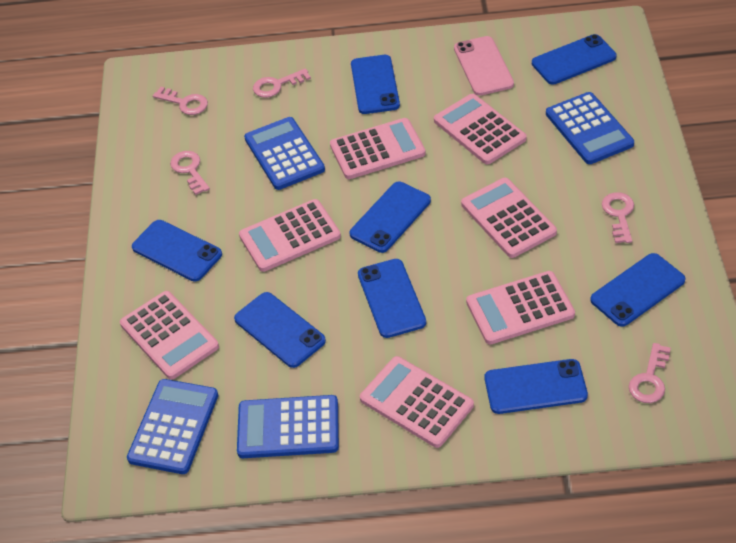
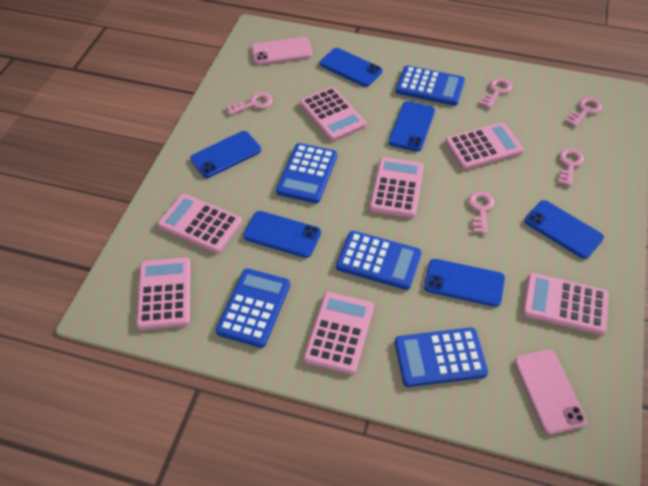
blue calculator: 4 -> 5
blue phone: 8 -> 6
pink phone: 1 -> 2

